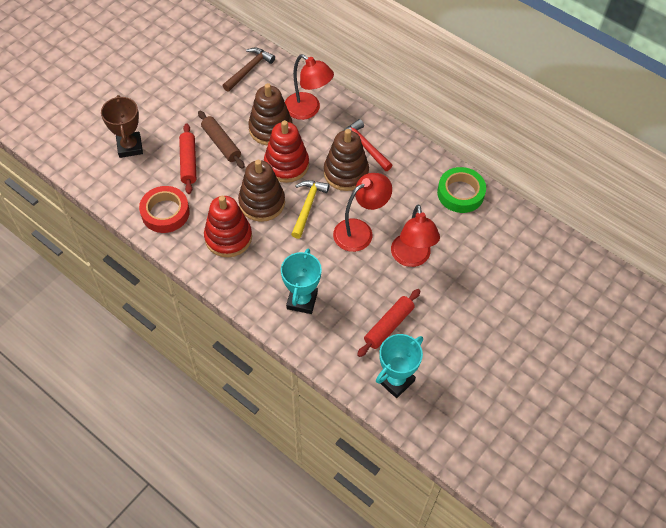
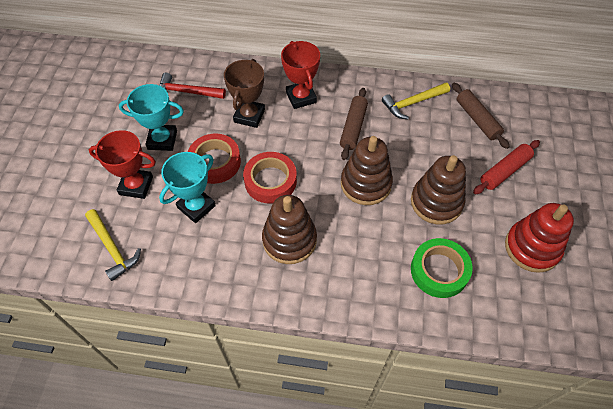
brown hammer: 1 -> 0
brown rolling pin: 1 -> 2
red lamp: 3 -> 0
red rolling pin: 2 -> 1
red stacking toy: 2 -> 1
red tape: 1 -> 2
red trophy: 0 -> 2
yellow hammer: 1 -> 2

